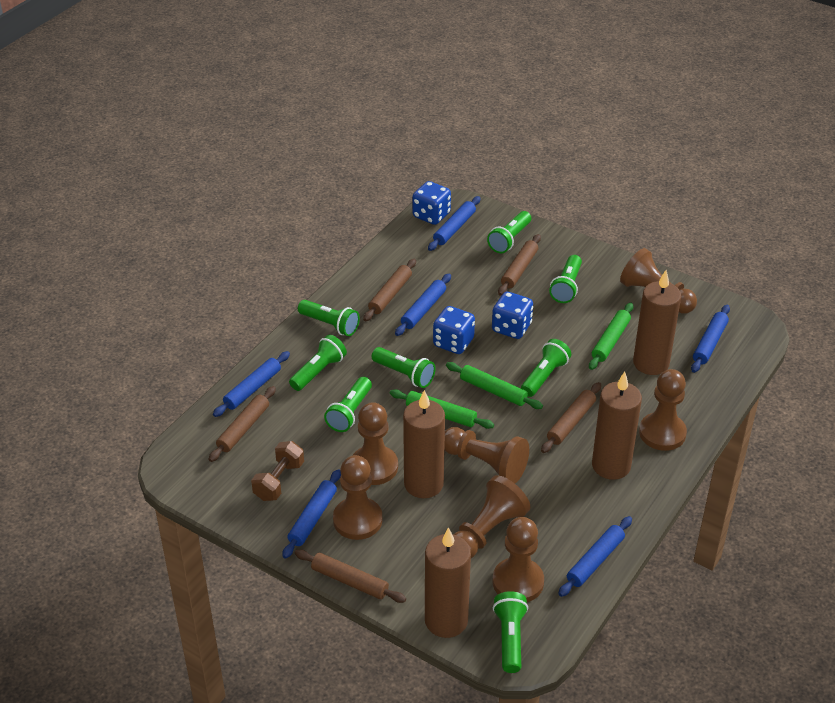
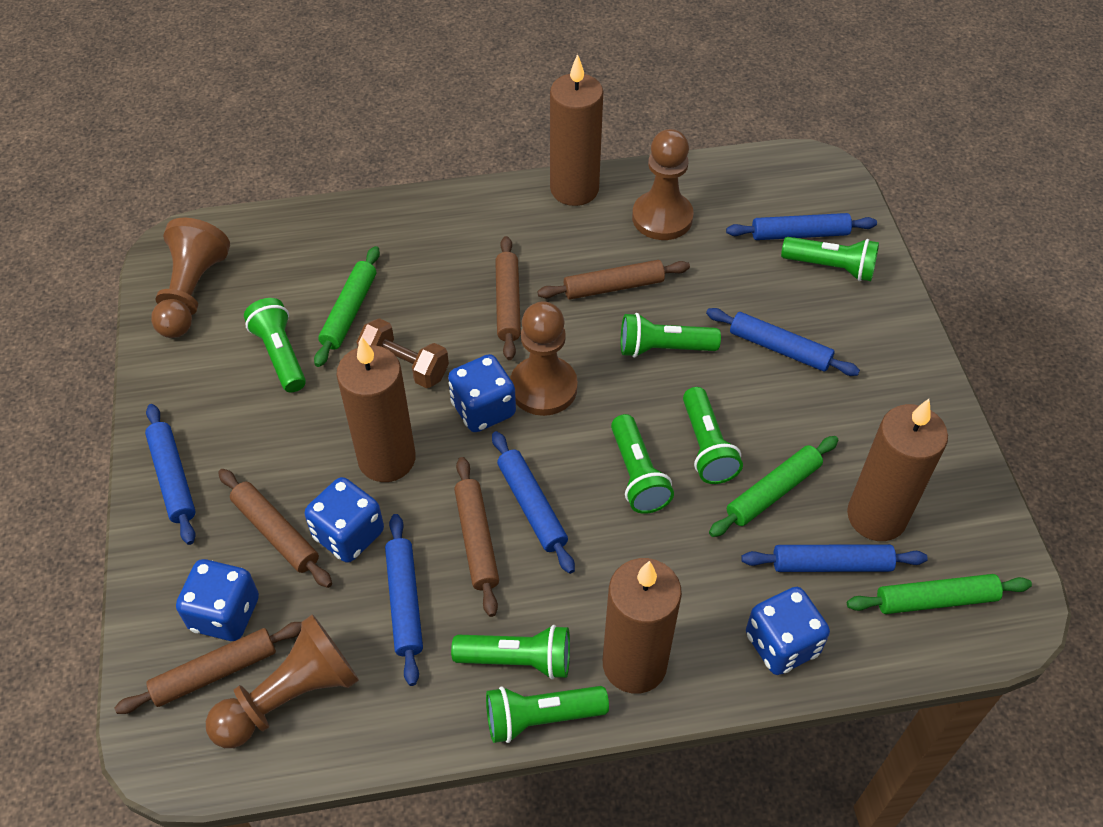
blue dice: 3 -> 4
brown pawn: 7 -> 4
green flashlight: 8 -> 7

